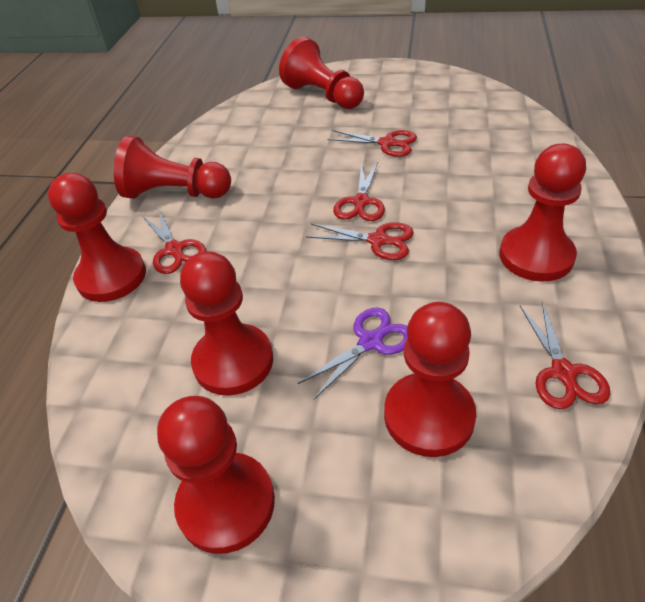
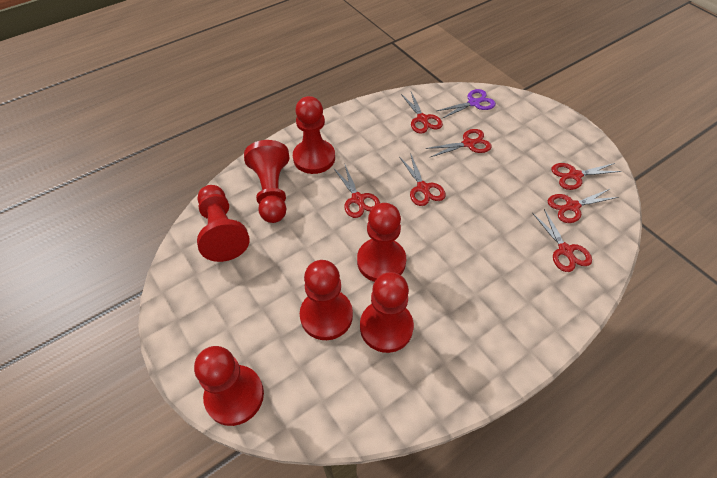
red scissors: 5 -> 7

